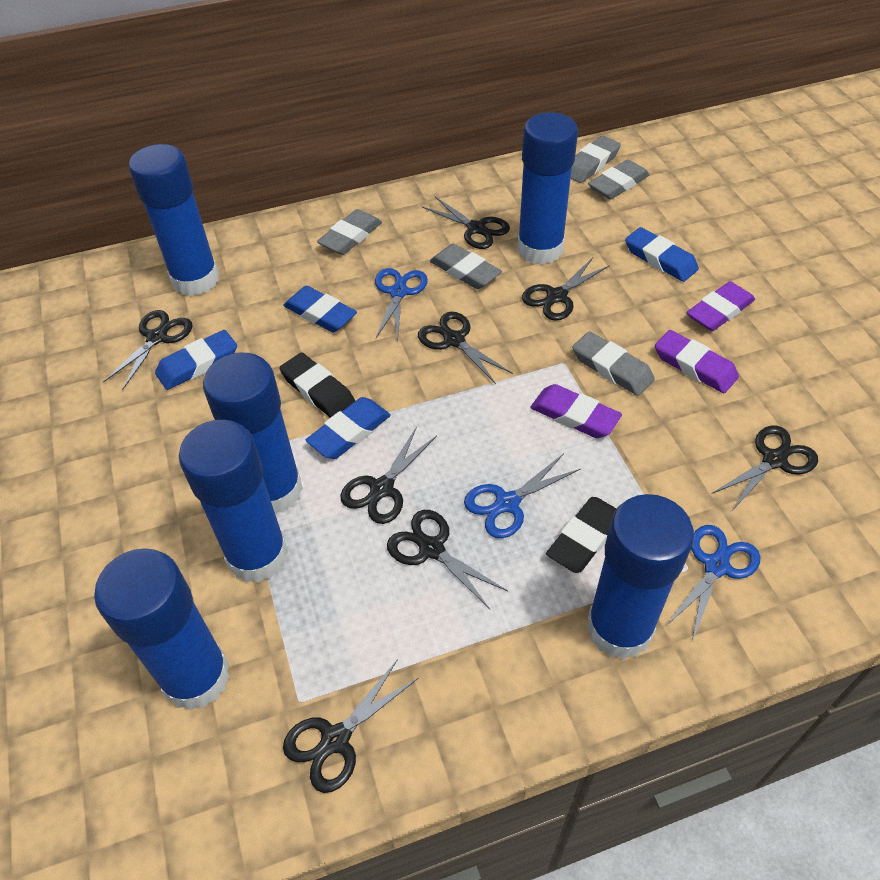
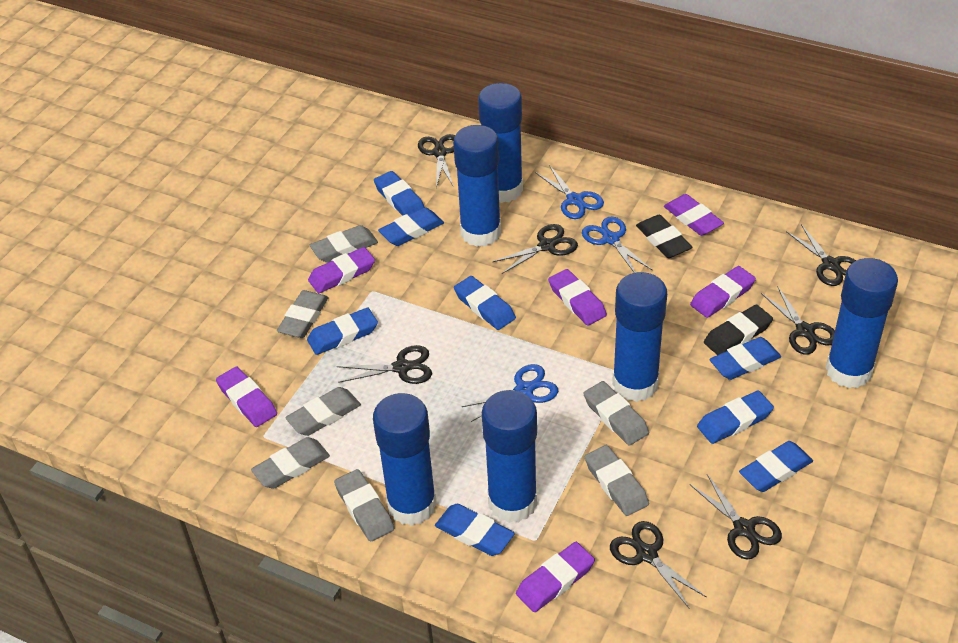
black scissors: 8 -> 7
blue eraser: 4 -> 8
grey eraser: 5 -> 7
purple eraser: 3 -> 6

